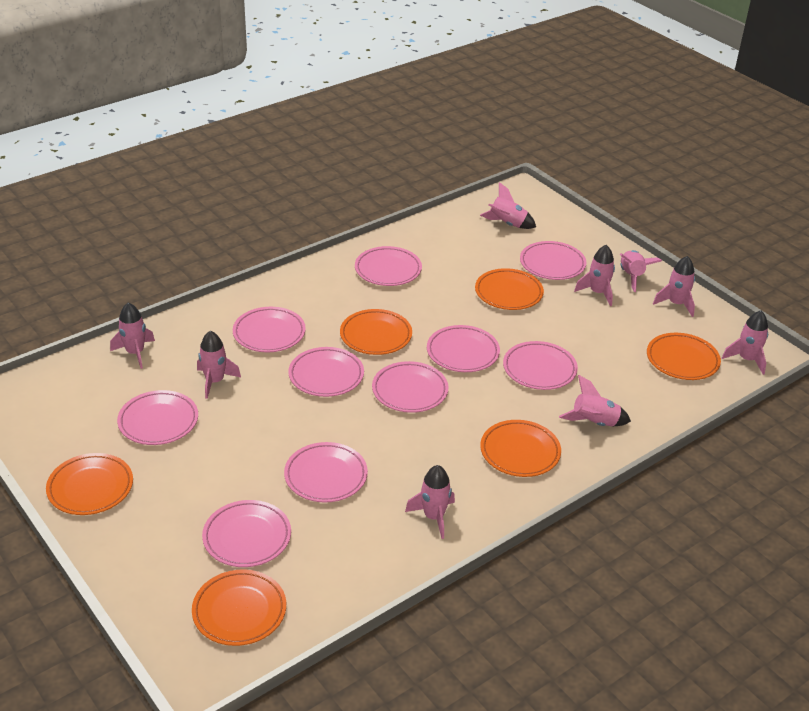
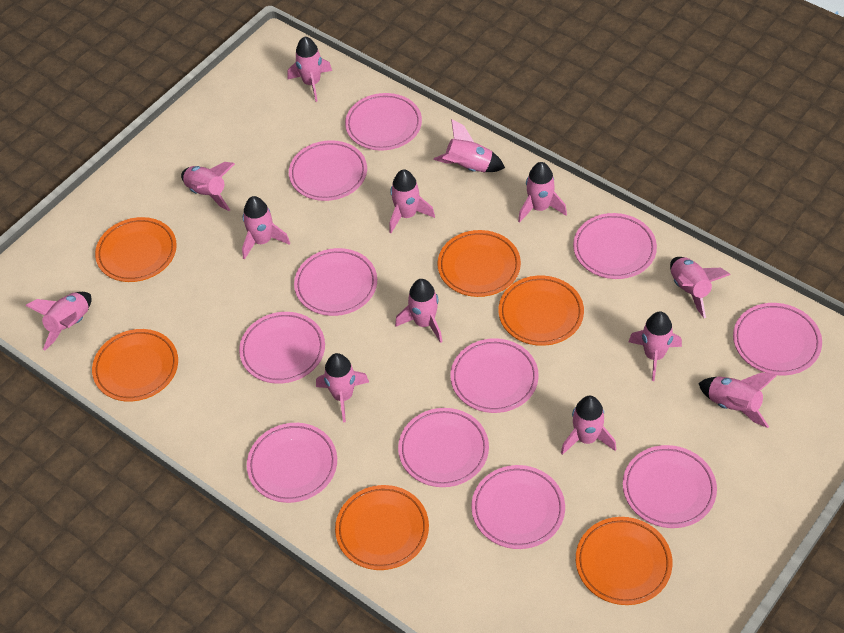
pink plate: 10 -> 11
pink rocket: 9 -> 13

